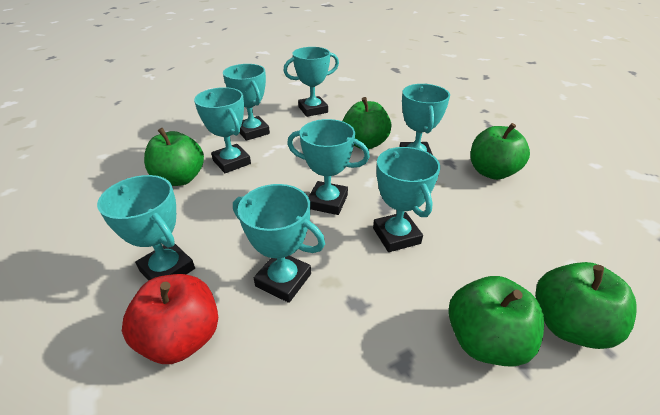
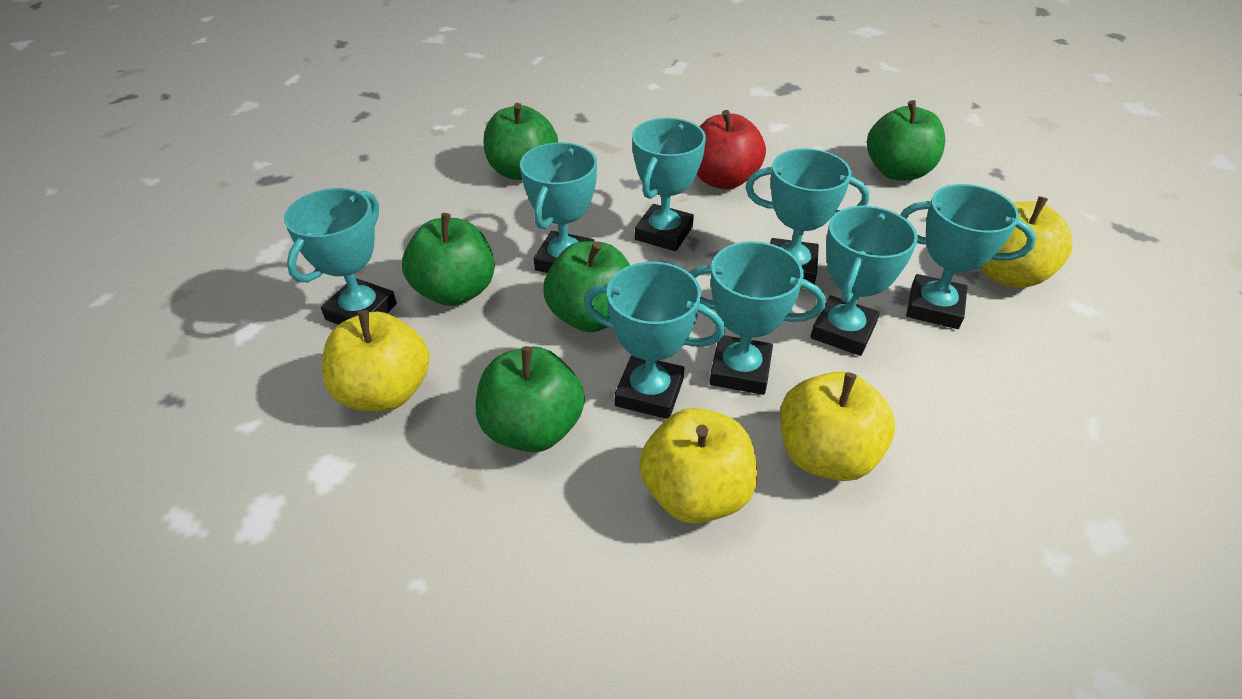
yellow apple: 0 -> 4

